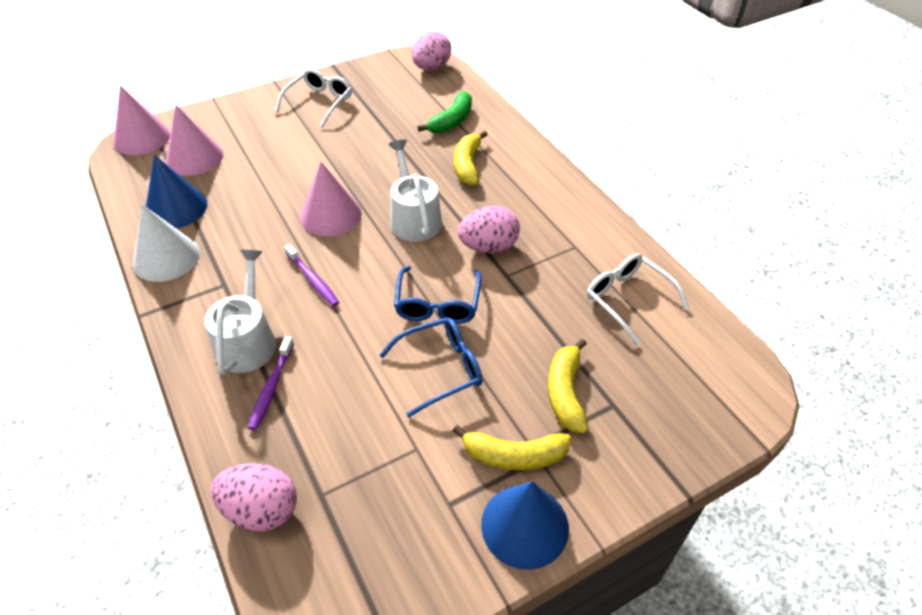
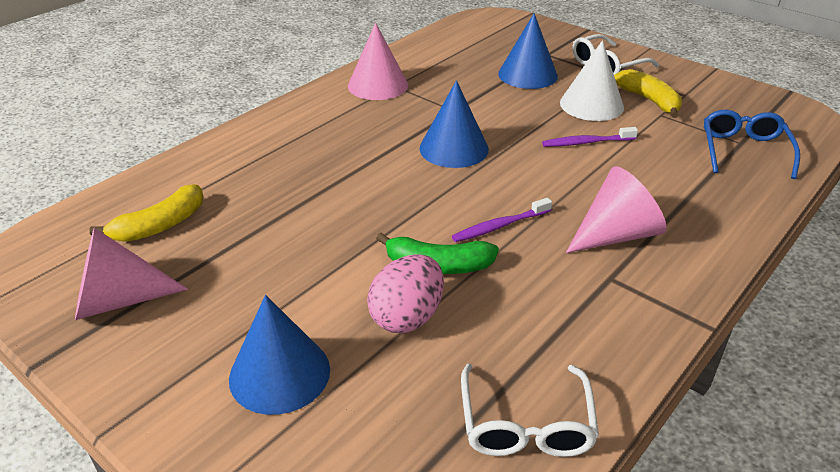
blue cone: 2 -> 3
blue glasses: 2 -> 1
pink egg: 3 -> 1
white watering can: 2 -> 0
yellow banana: 3 -> 2

